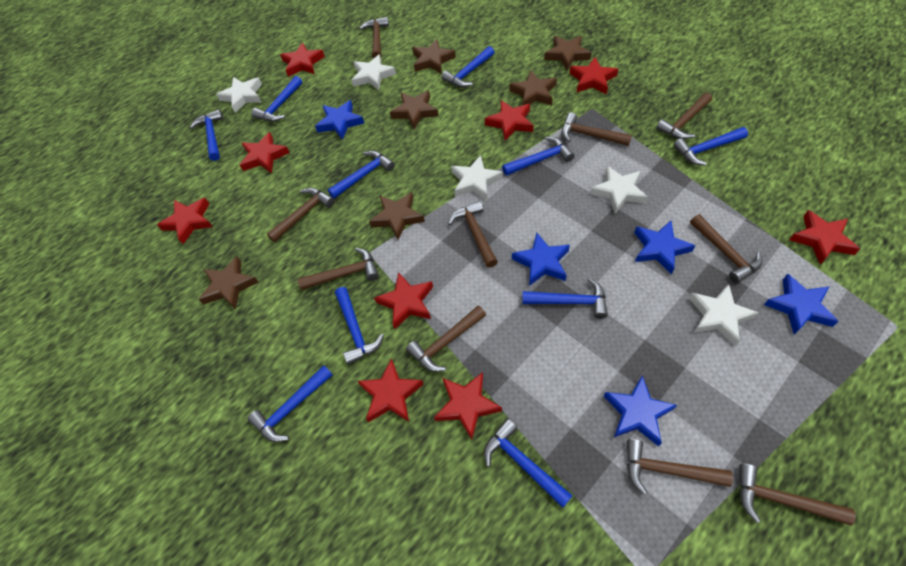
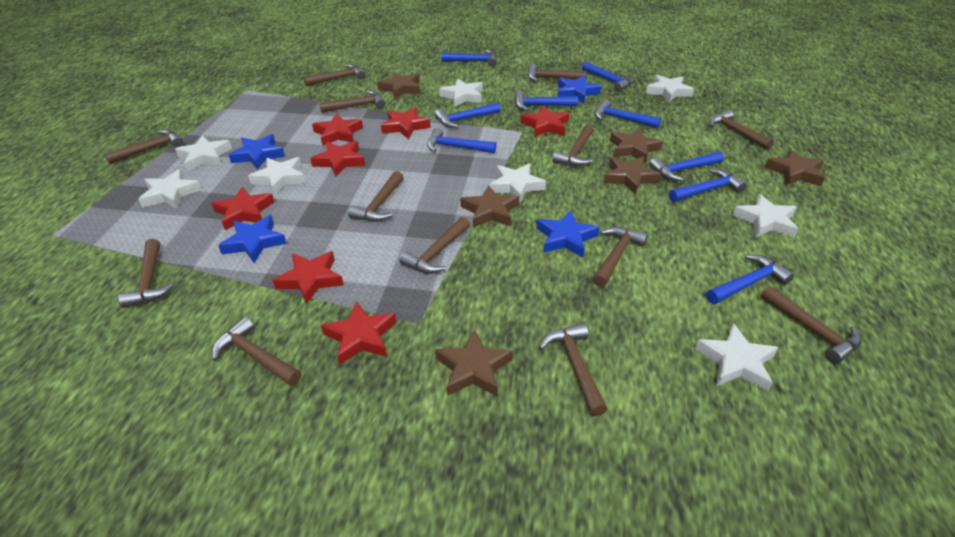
blue hammer: 10 -> 9
blue star: 5 -> 4
brown hammer: 10 -> 13
red star: 9 -> 7
white star: 5 -> 8

